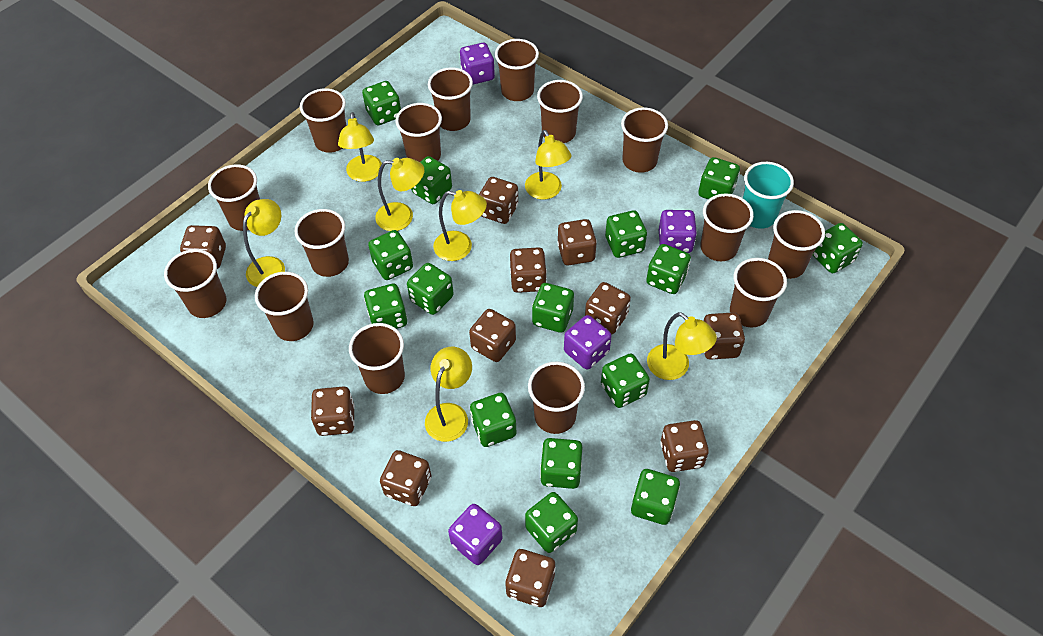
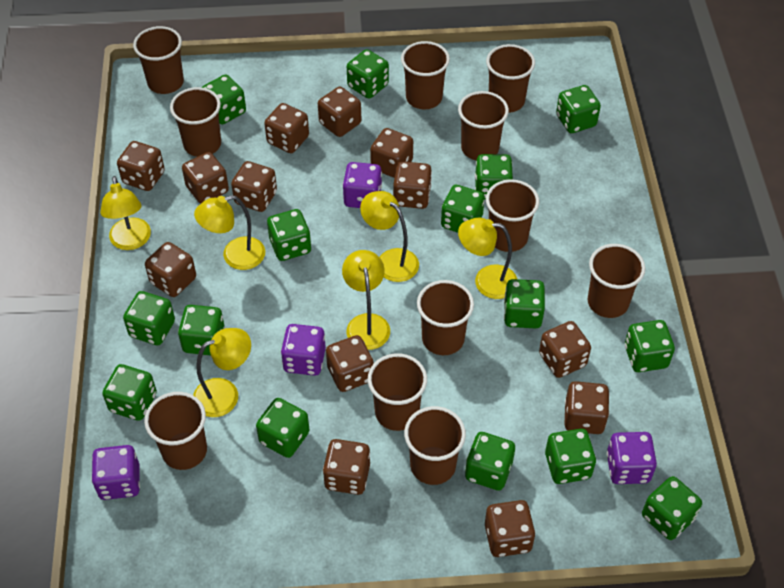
brown cup: 15 -> 11
brown dice: 11 -> 13
turquoise cup: 1 -> 0
yellow lamp: 7 -> 6

